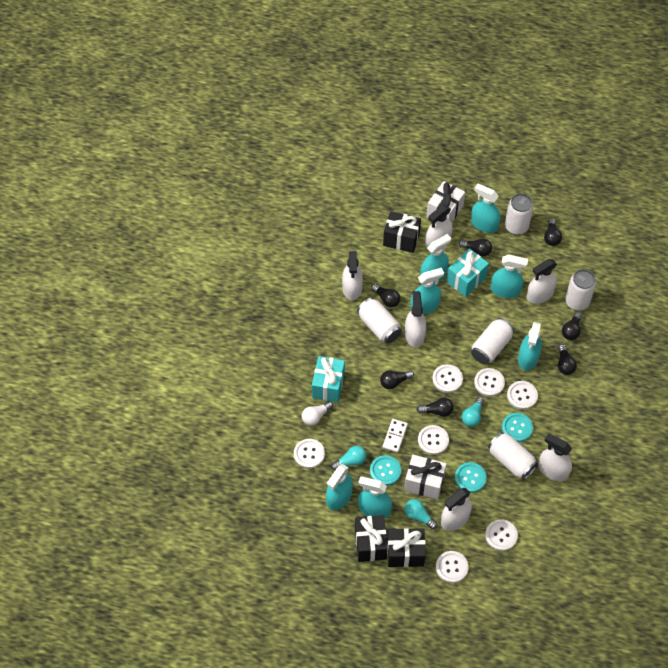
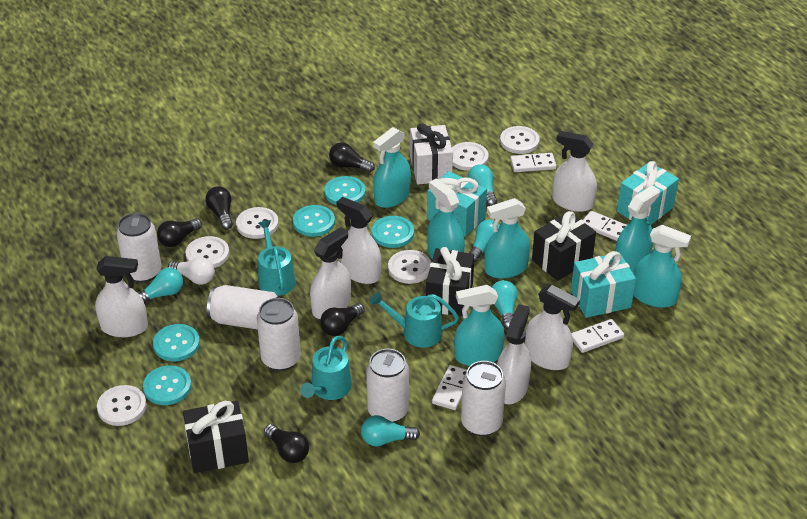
black light bulb: 7 -> 5
turquoise button: 3 -> 5
turquoise gift: 2 -> 3
turquoise light bulb: 3 -> 5
turquoise spray bottle: 7 -> 6
turquoise watering can: 0 -> 3
white button: 7 -> 6
white domino: 1 -> 4
white gift: 2 -> 1

